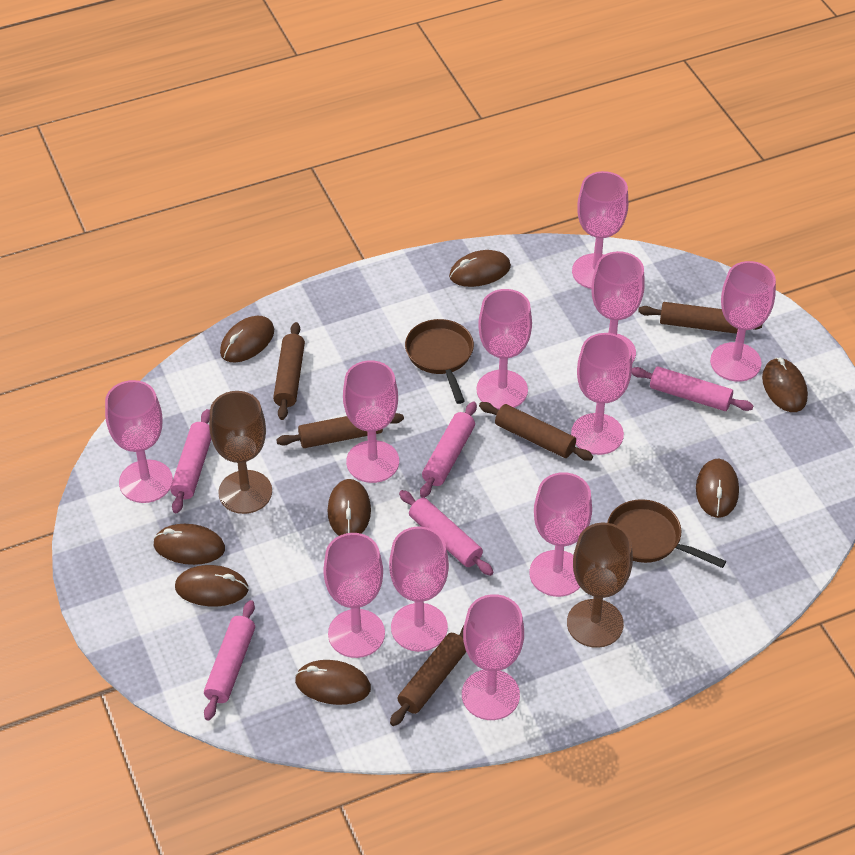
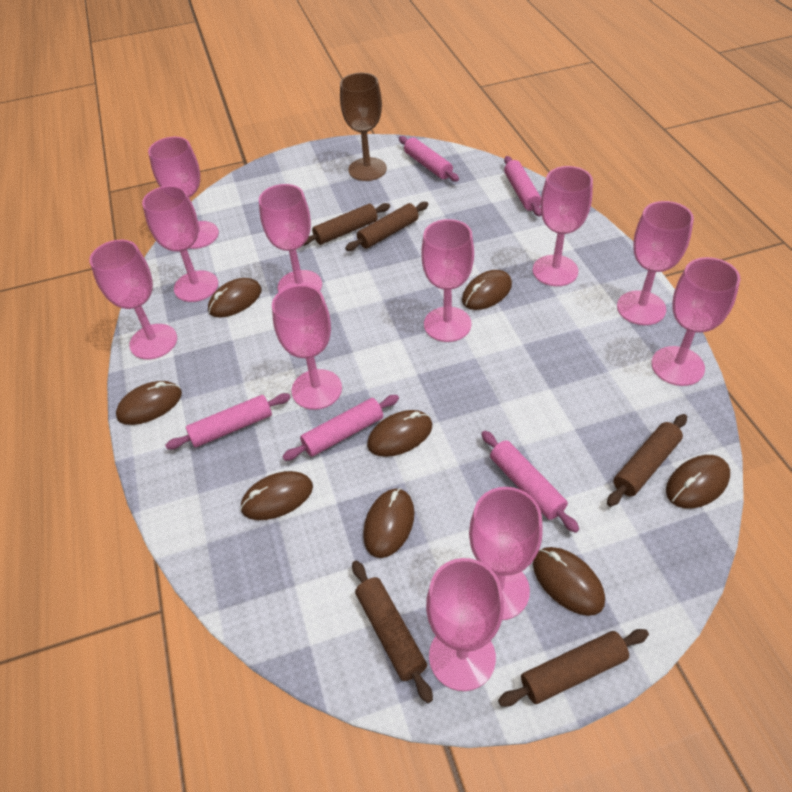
brown goblet: 2 -> 1
brown pan: 2 -> 0

